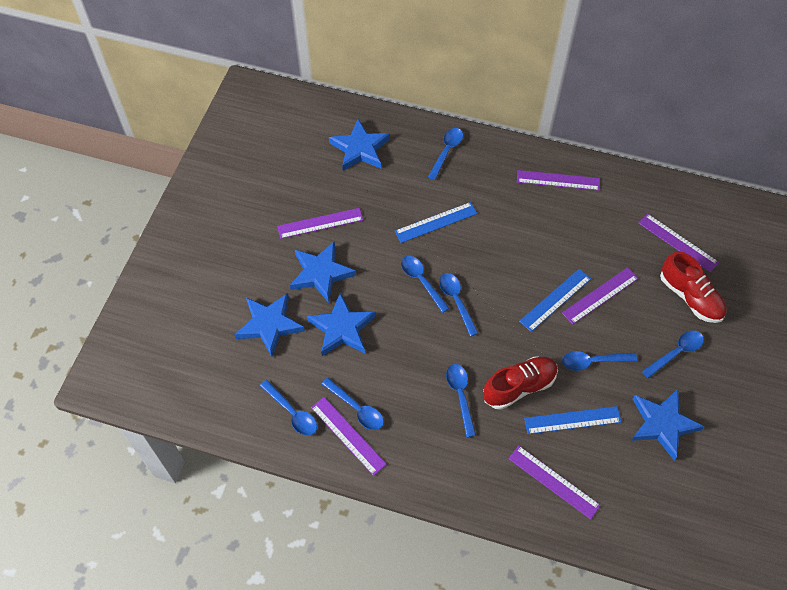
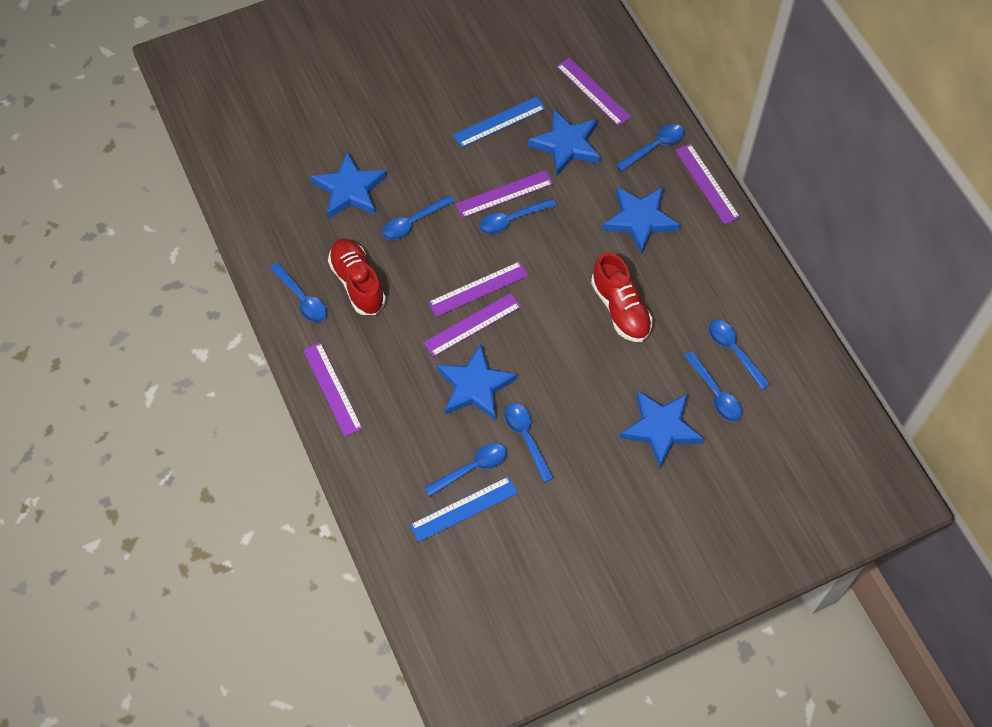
blue ruler: 3 -> 2

